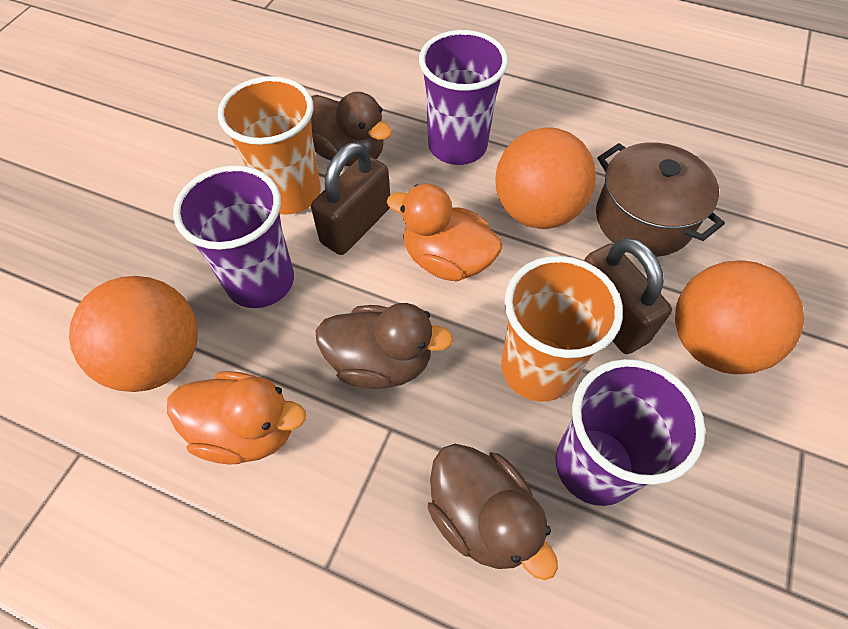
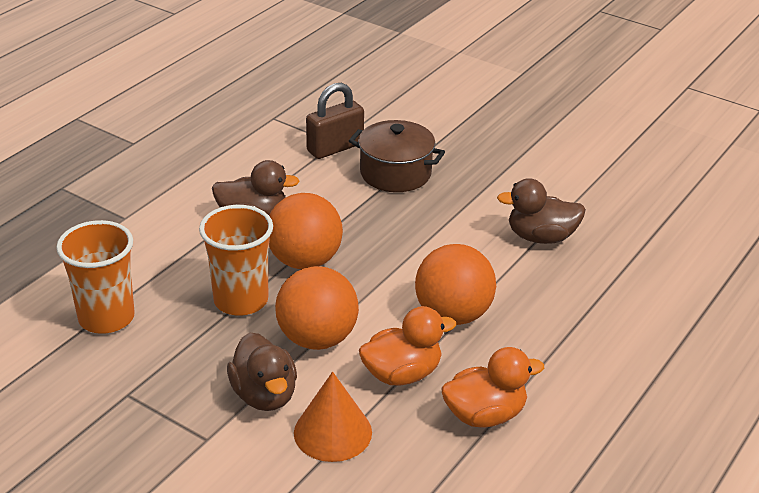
brown padlock: 2 -> 1
orange cone: 0 -> 1
purple cup: 3 -> 0

